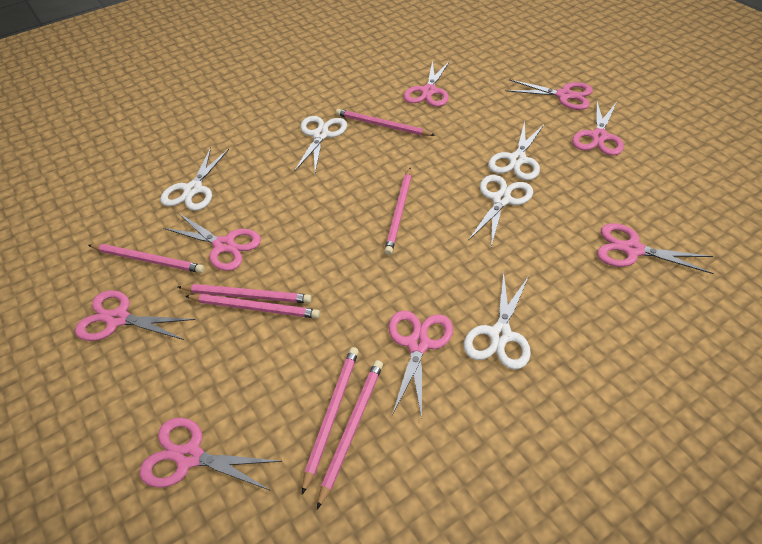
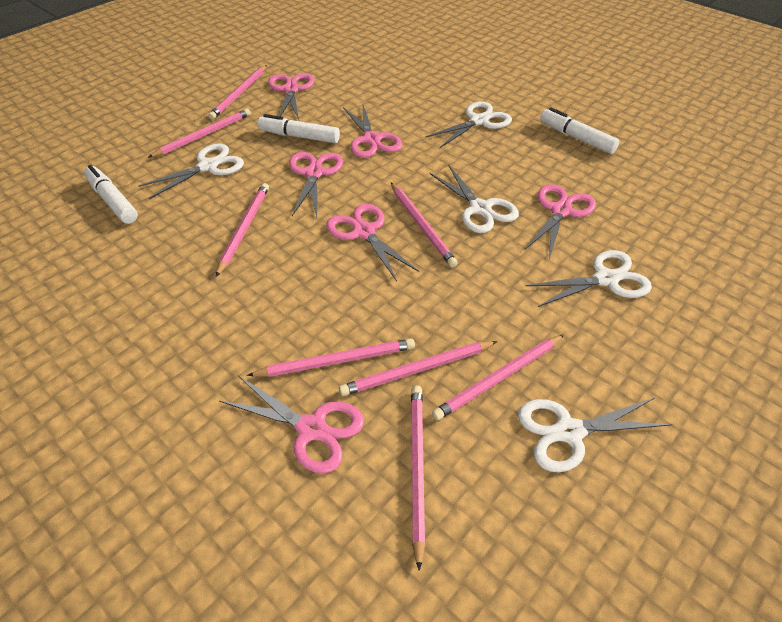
pink pencil: 7 -> 8
pink scissors: 8 -> 6
white marker: 0 -> 3

